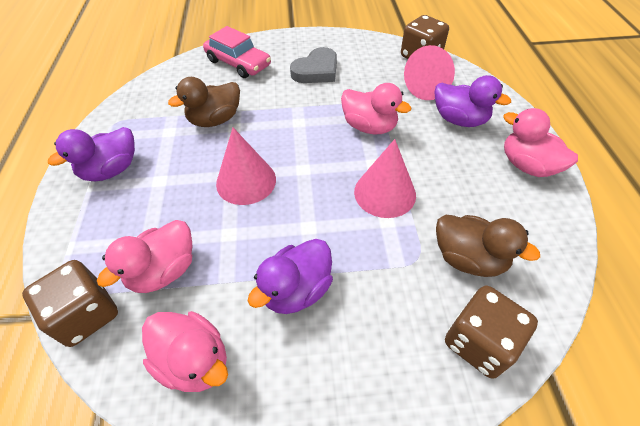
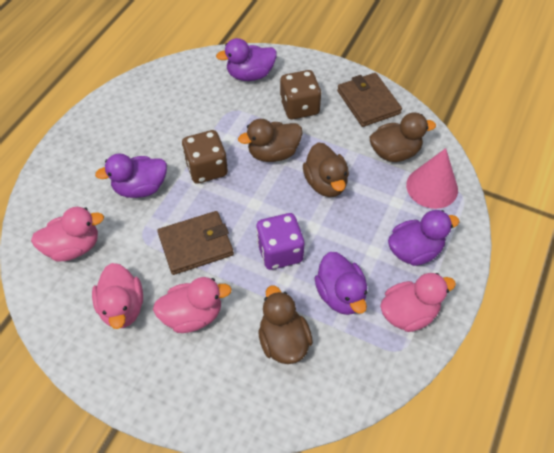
brown dice: 3 -> 2
brown duck: 2 -> 4
brown wallet: 0 -> 2
grey heart: 1 -> 0
pink car: 1 -> 0
pink cone: 3 -> 1
purple dice: 0 -> 1
purple duck: 3 -> 4

